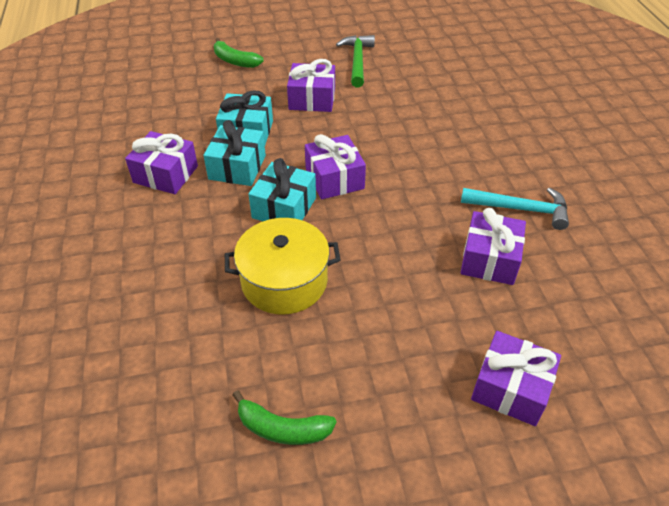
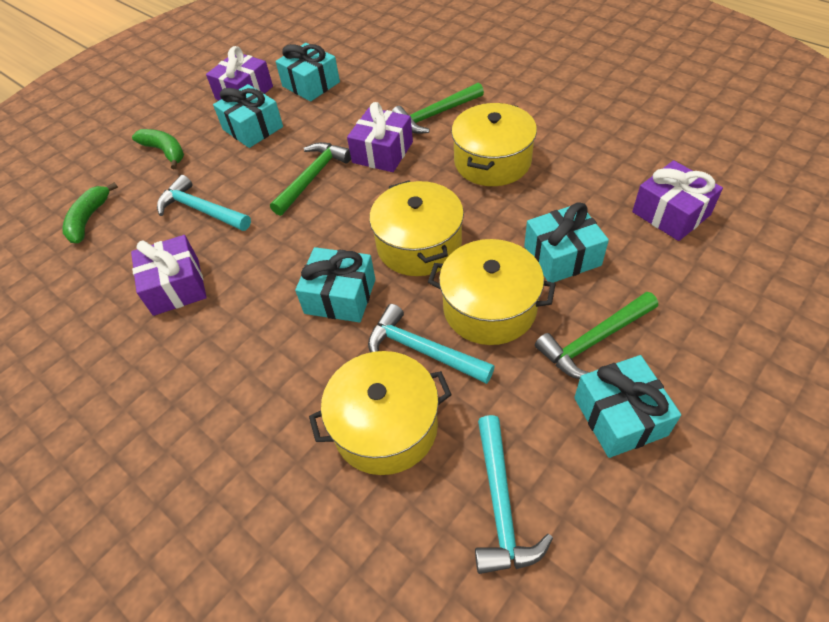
green hammer: 1 -> 3
purple gift: 5 -> 4
turquoise gift: 3 -> 5
turquoise hammer: 1 -> 3
yellow pot: 1 -> 4

